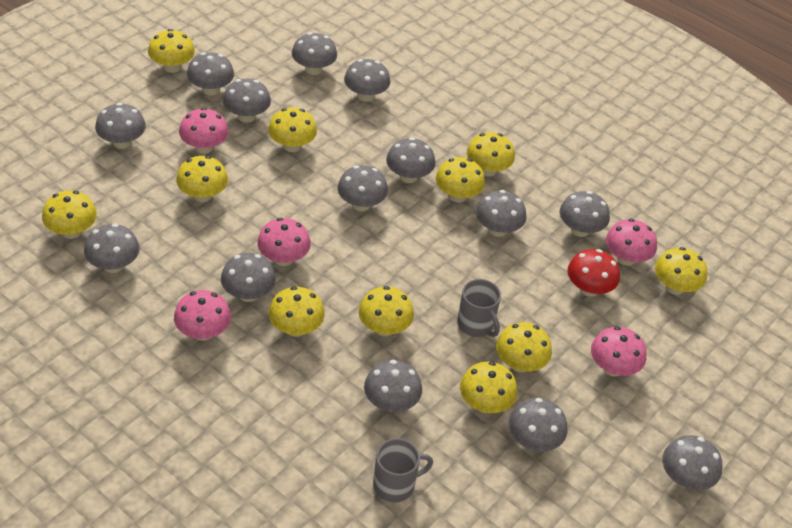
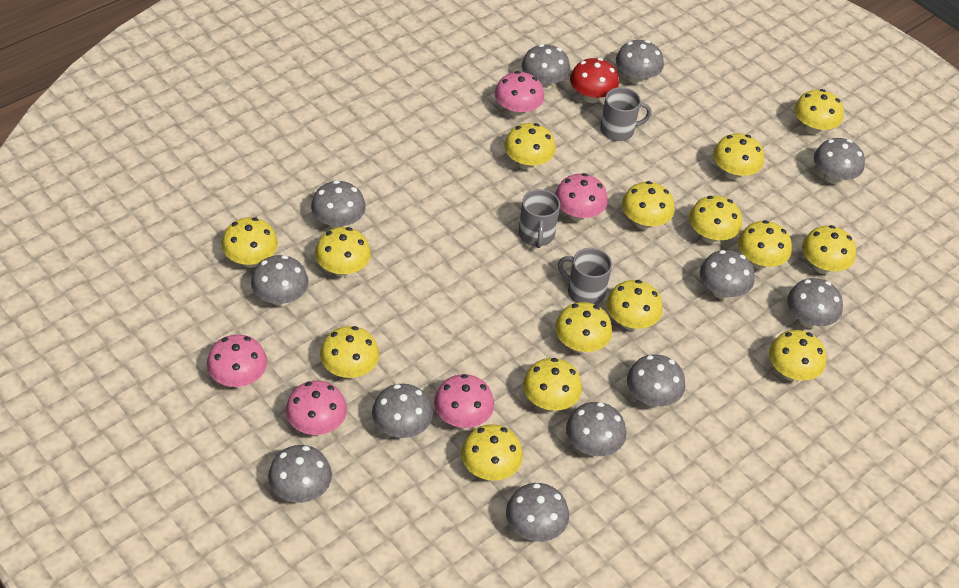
grey mug: 2 -> 3
grey mushroom: 14 -> 12
yellow mushroom: 11 -> 15

